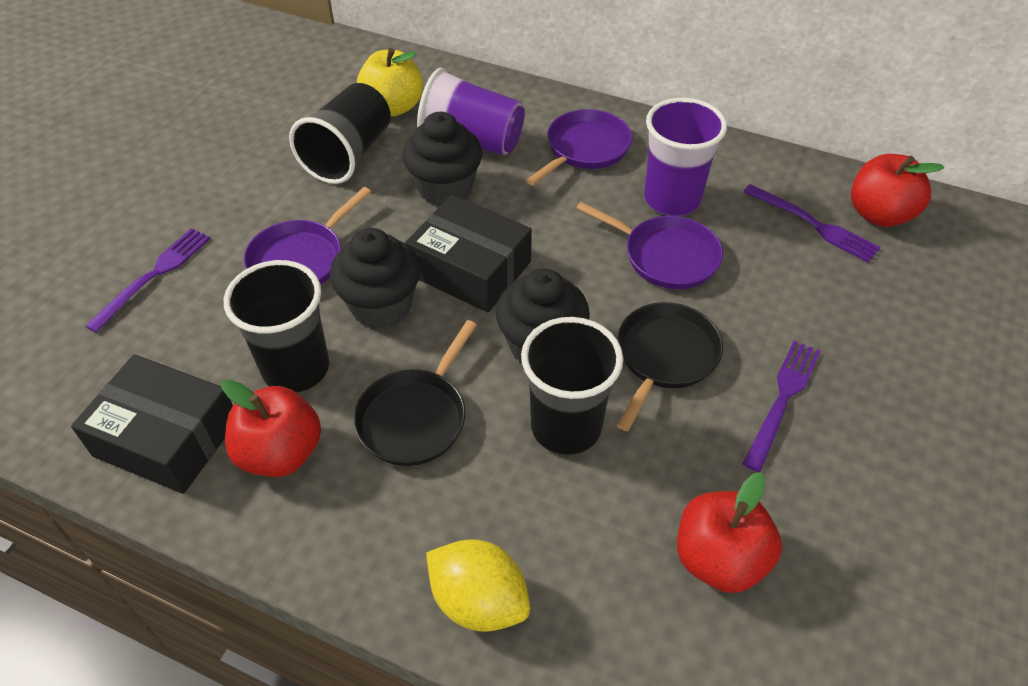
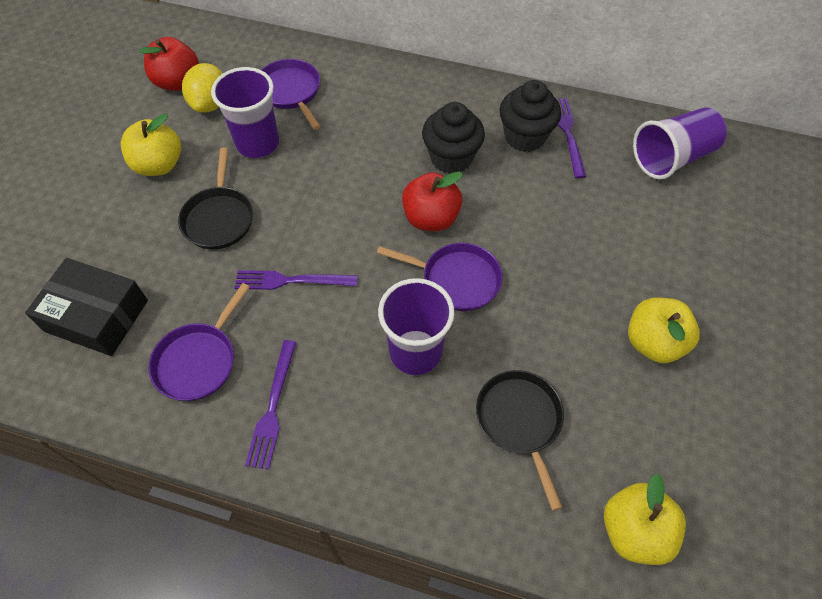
black box: 2 -> 1
black cup: 3 -> 0
black cupcake: 3 -> 2
purple cup: 2 -> 3
red apple: 3 -> 2
yellow apple: 1 -> 3

